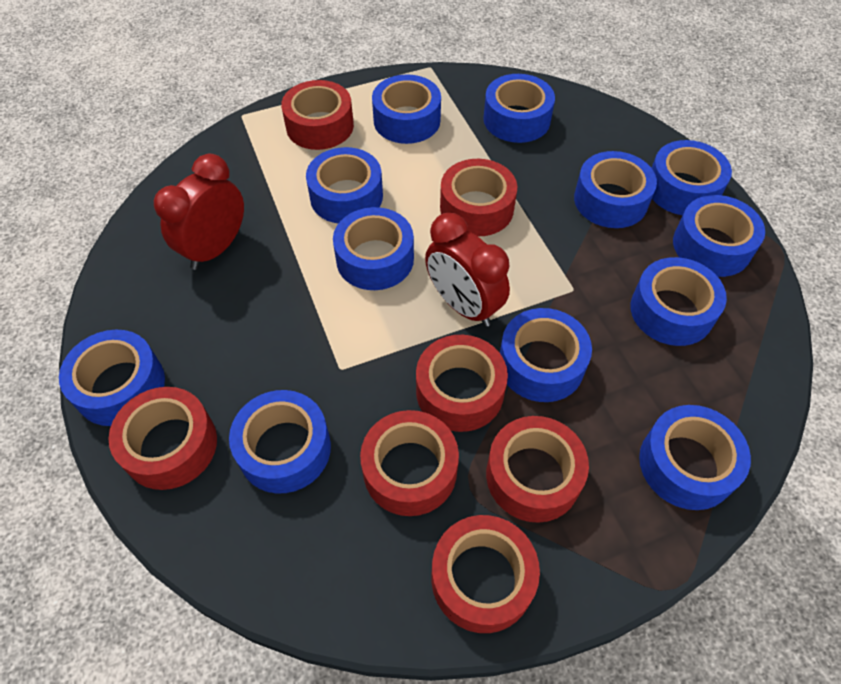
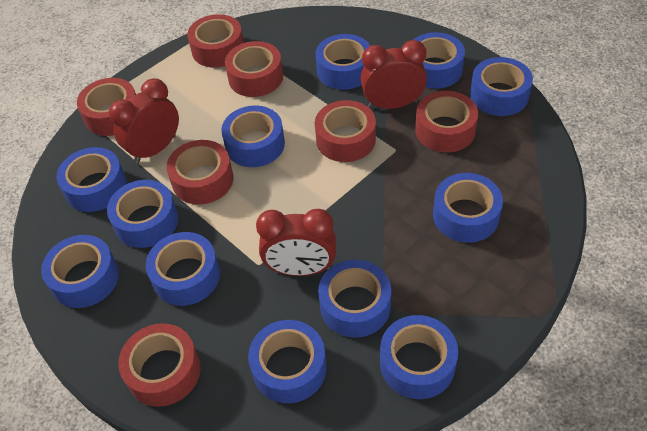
red clock: 2 -> 3

